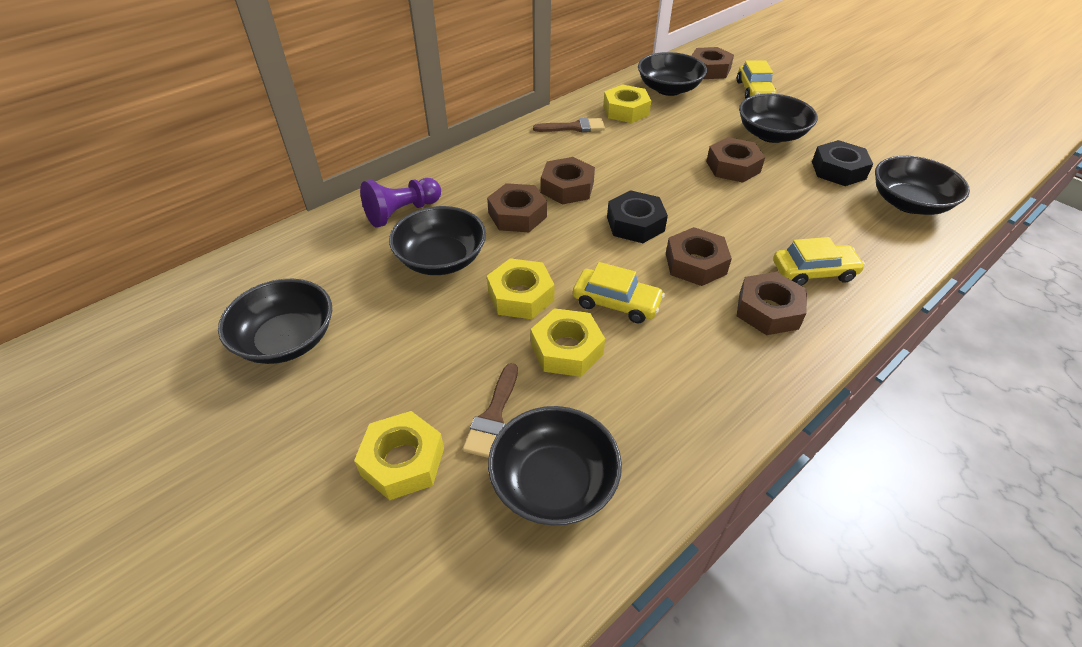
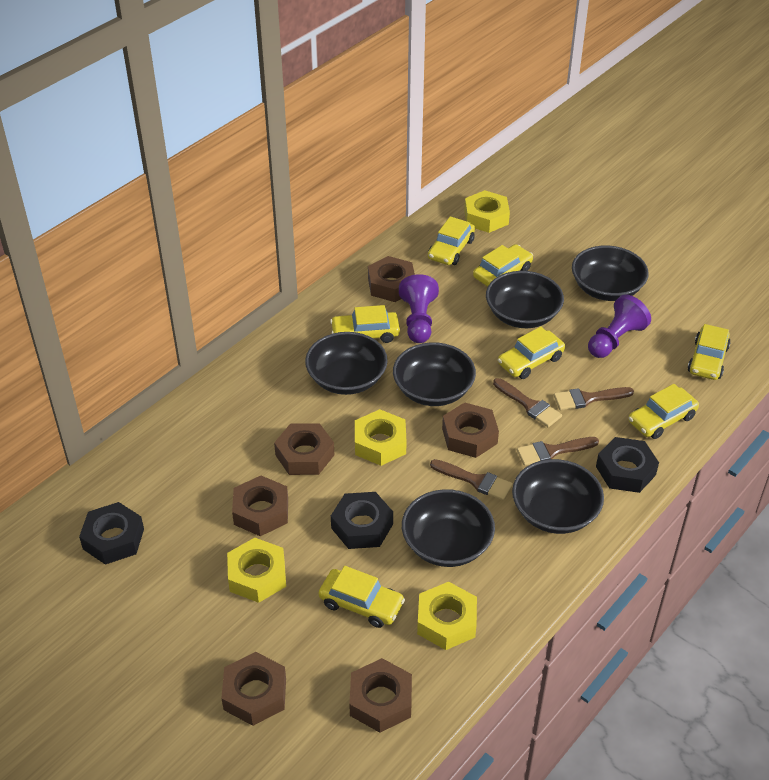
black nut: 2 -> 3
brown brush: 2 -> 4
purple pawn: 1 -> 2
yellow car: 3 -> 7

